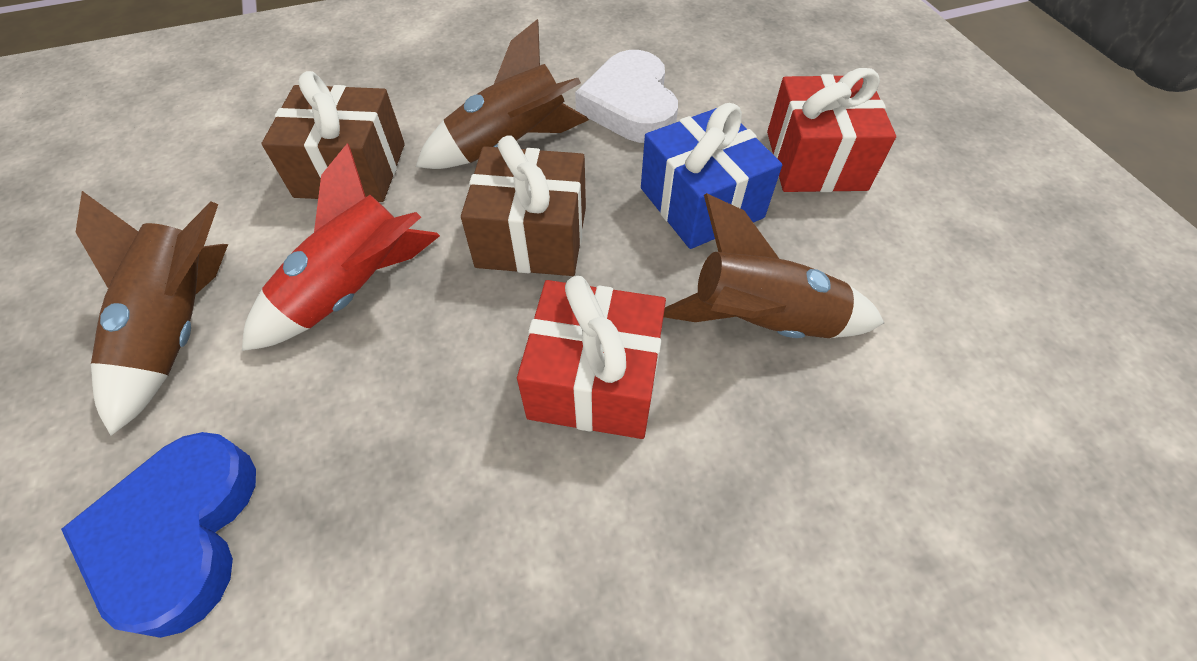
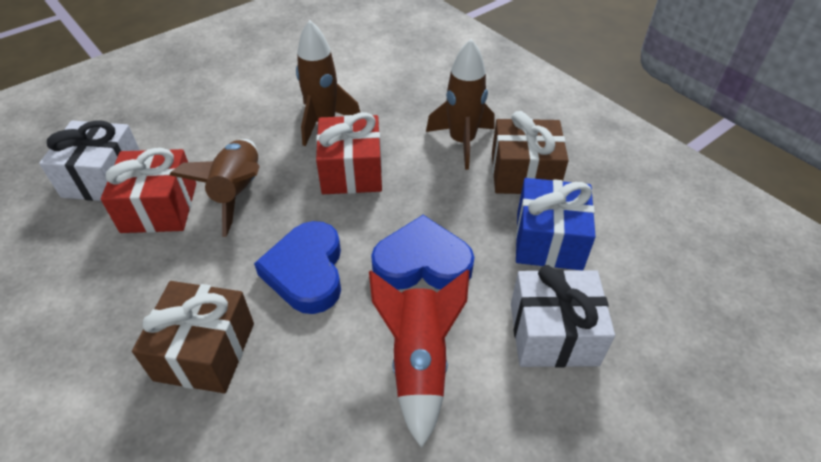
blue heart: 1 -> 2
white gift: 0 -> 2
white heart: 1 -> 0

